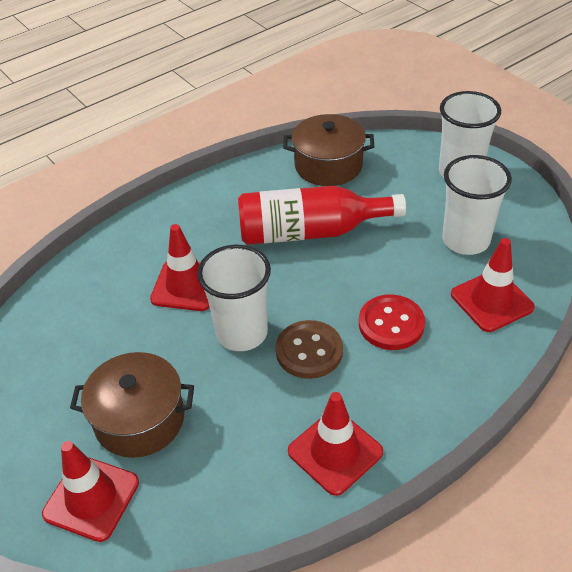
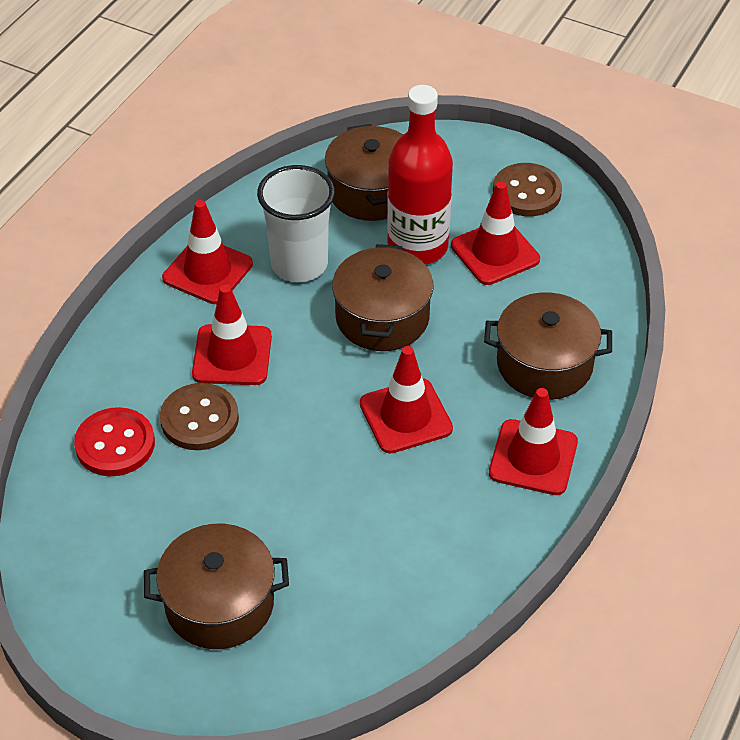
brown button: 1 -> 2
brown pot: 2 -> 4
red traffic cone: 4 -> 5
white cup: 3 -> 1

